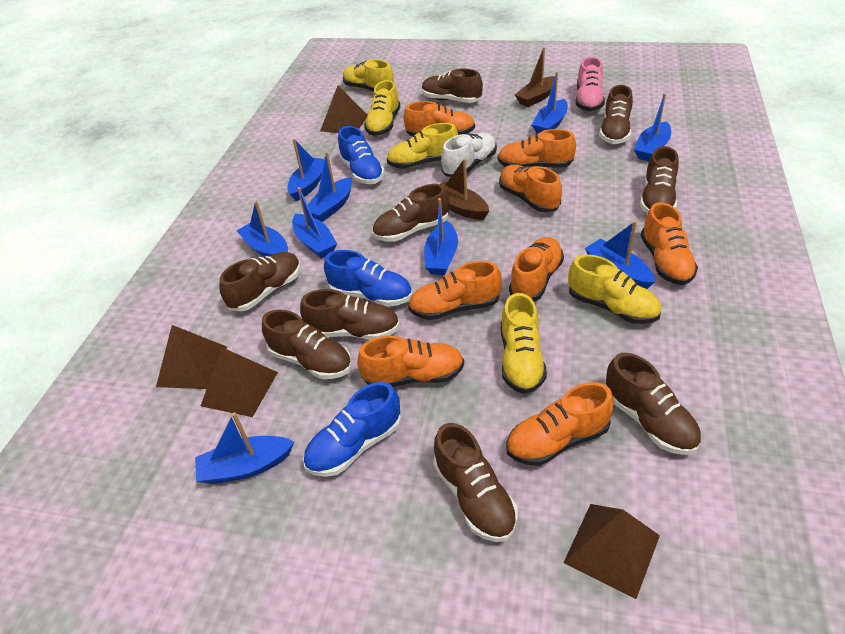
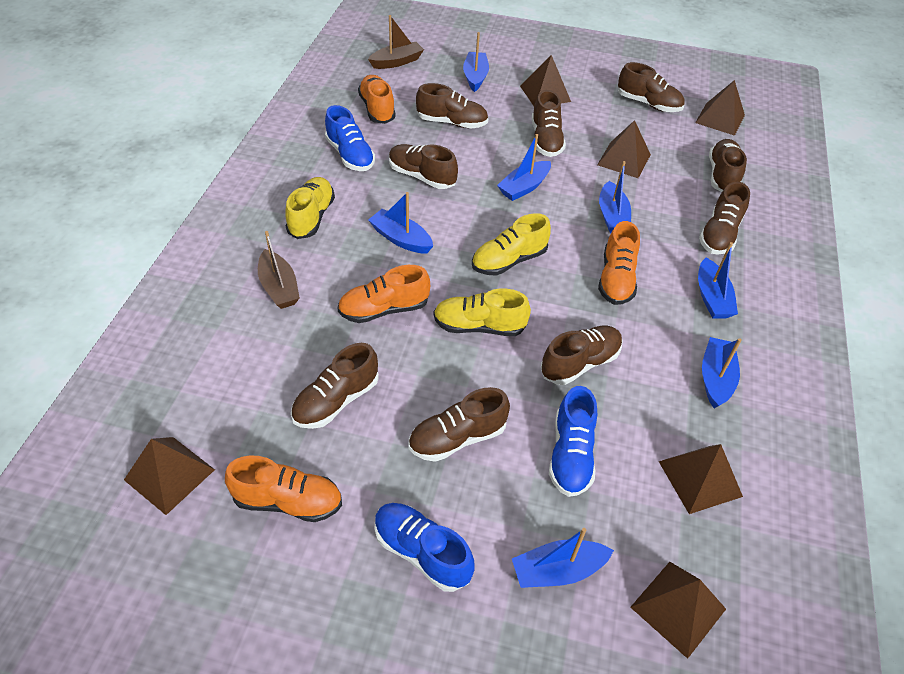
blue boat: 9 -> 7
brown pyramid: 4 -> 6
orange shoe: 8 -> 4
pink shoe: 1 -> 0
white shoe: 1 -> 0
yellow shoe: 5 -> 3

